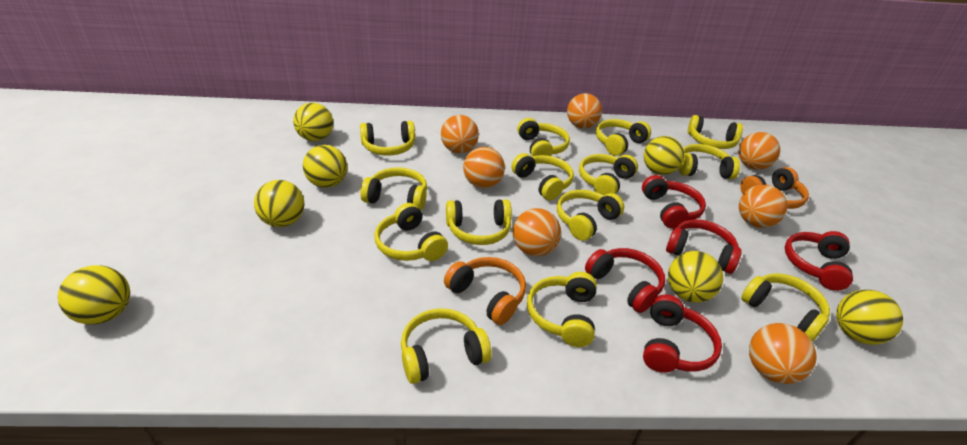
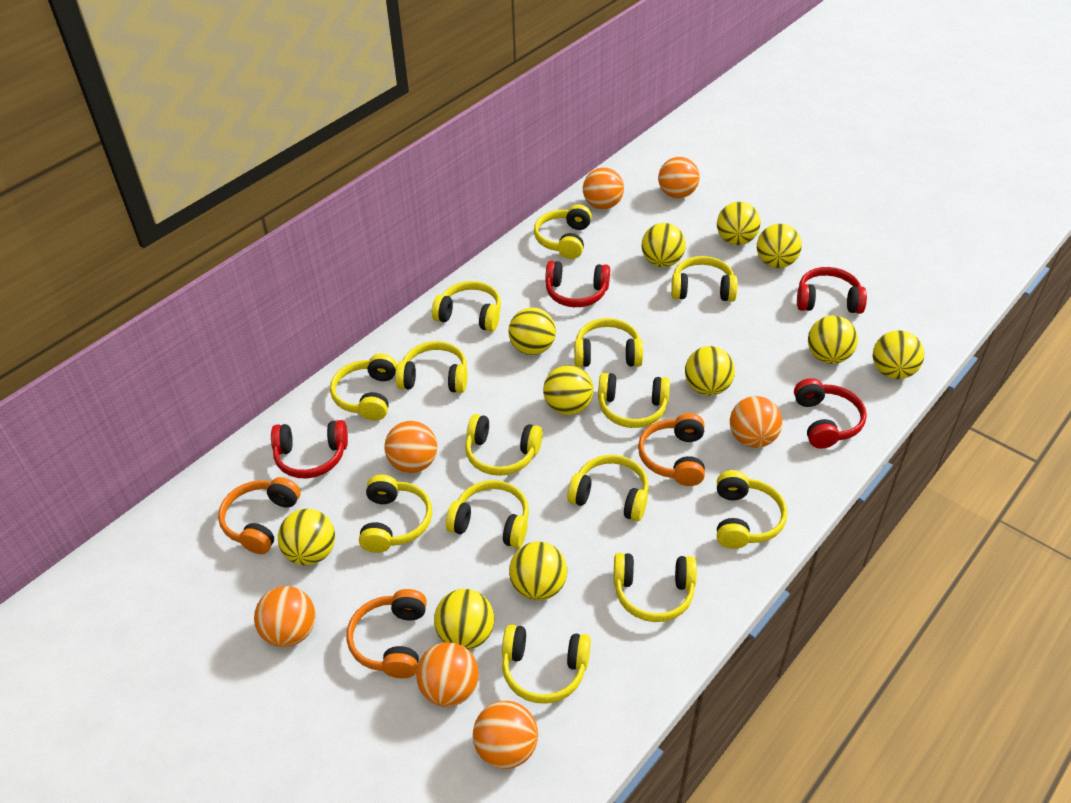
orange headphones: 2 -> 3
red headphones: 5 -> 4
yellow ball: 7 -> 11

